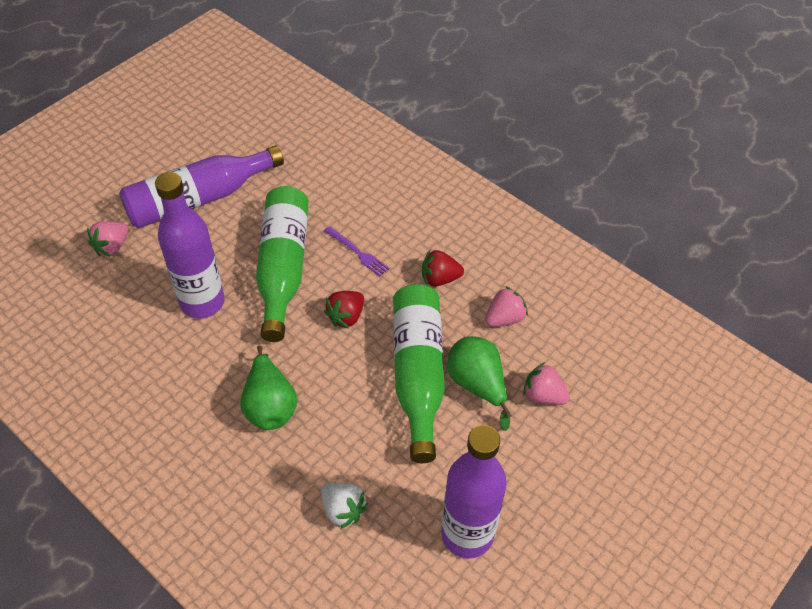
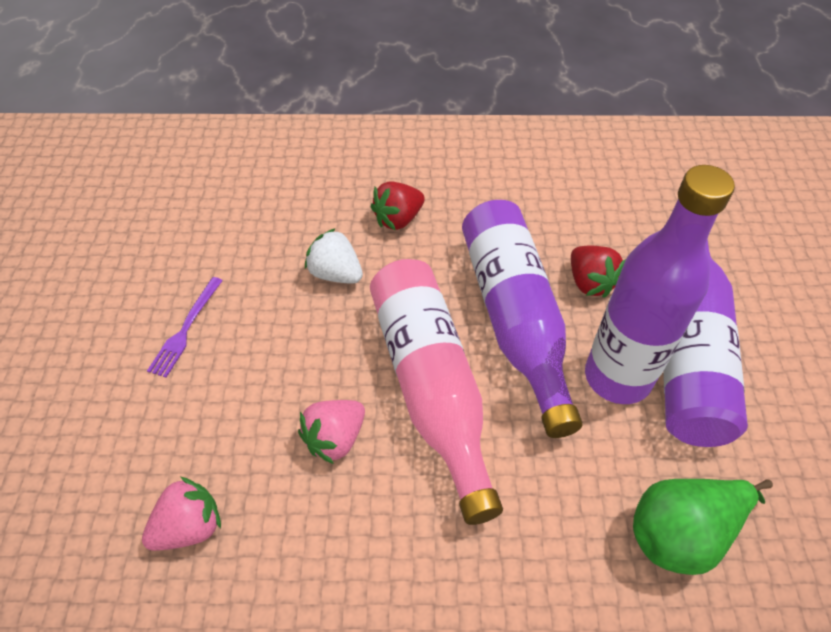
green bottle: 2 -> 0
green pear: 2 -> 1
pink bottle: 0 -> 1
pink strawberry: 3 -> 2

